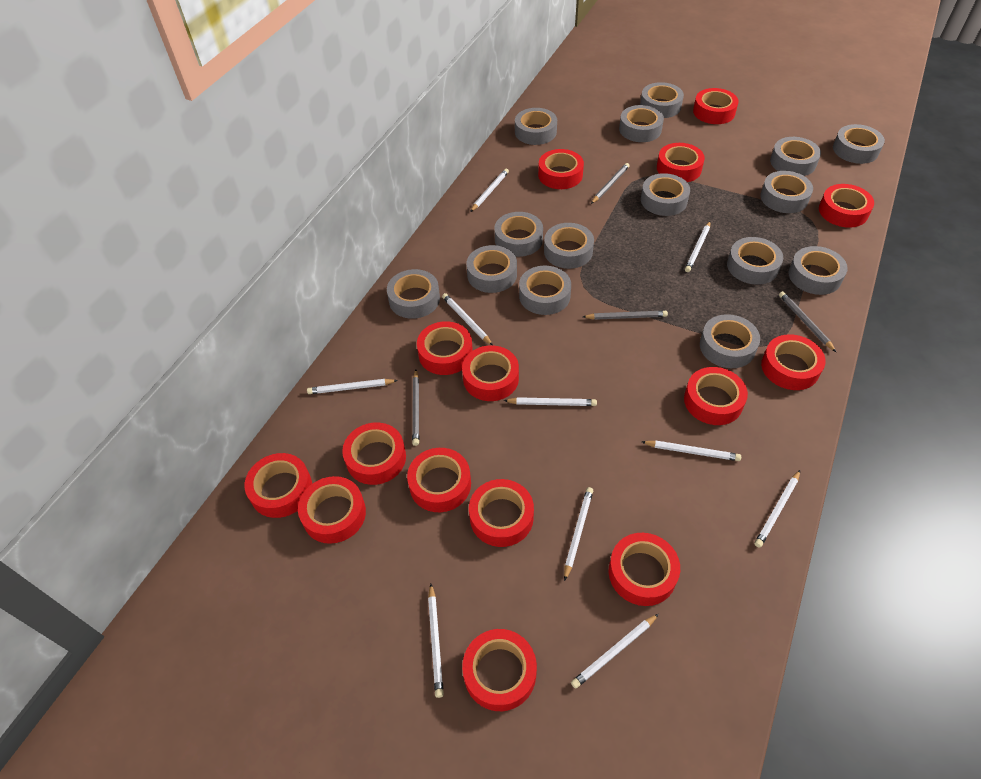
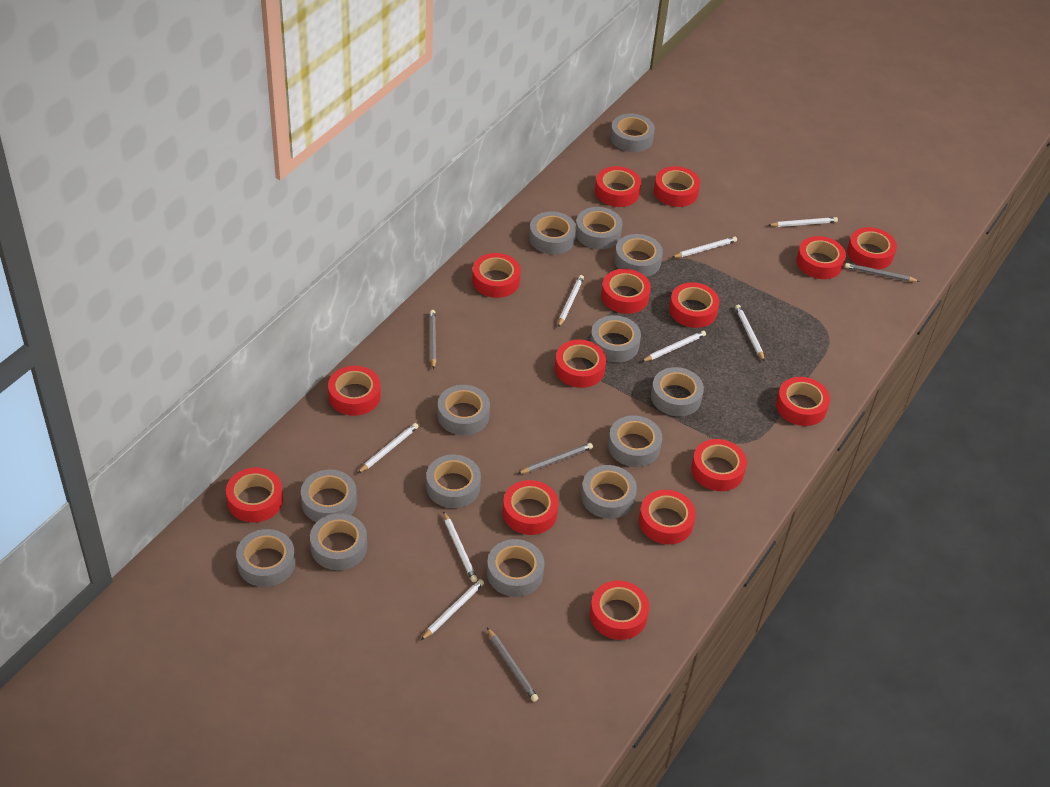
grey tape: 15 -> 14
white pencil: 10 -> 8

